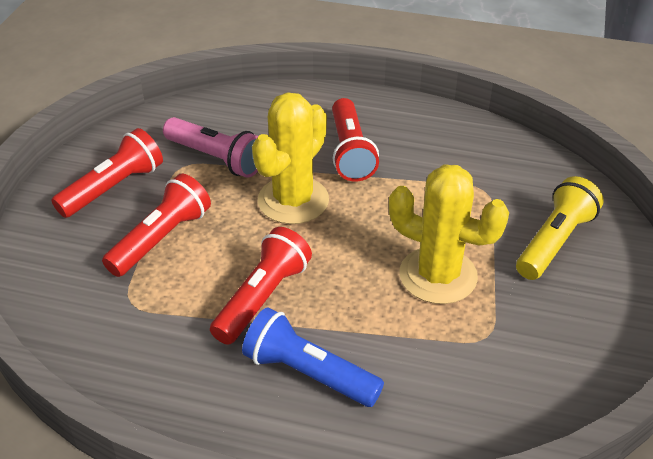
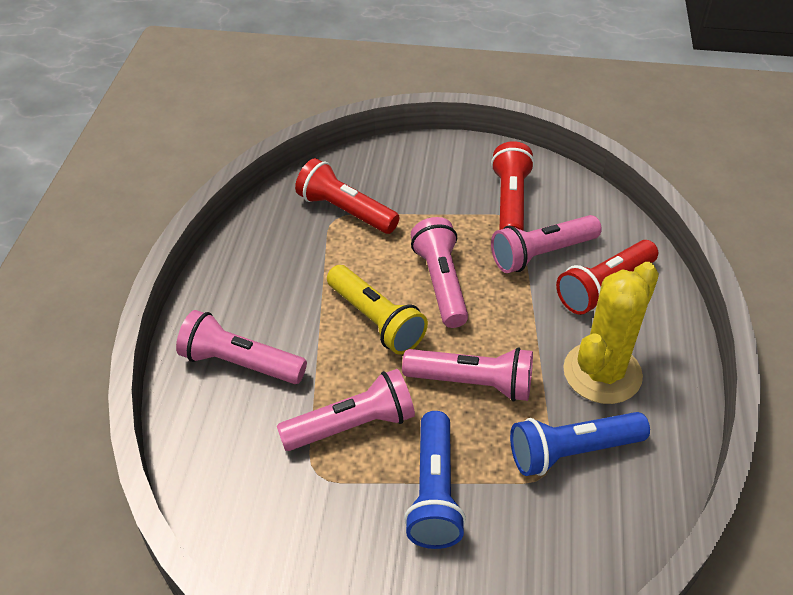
blue flashlight: 1 -> 2
pink flashlight: 1 -> 5
red flashlight: 4 -> 3
yellow cactus: 2 -> 1

